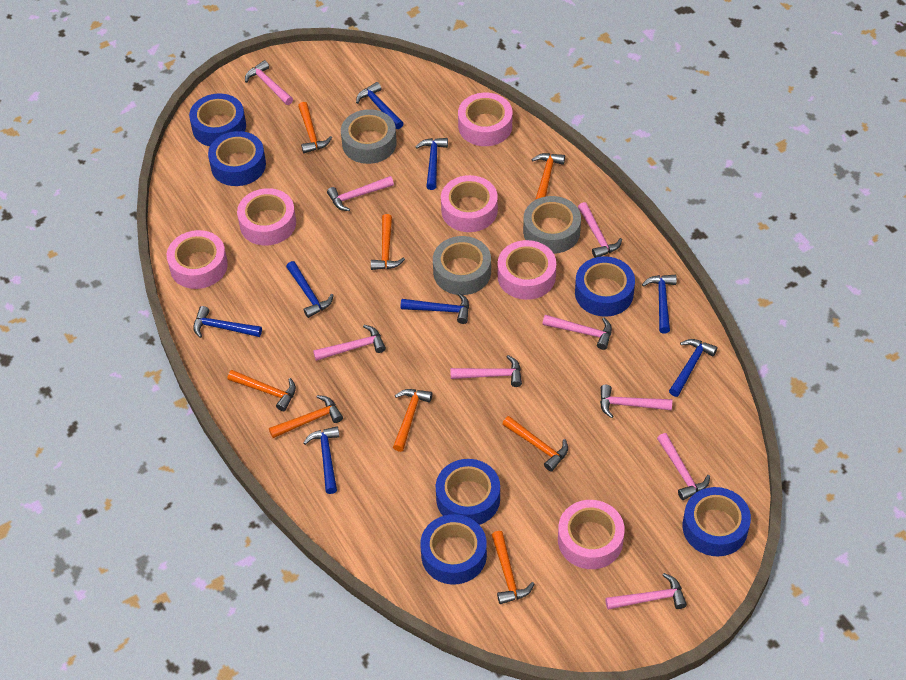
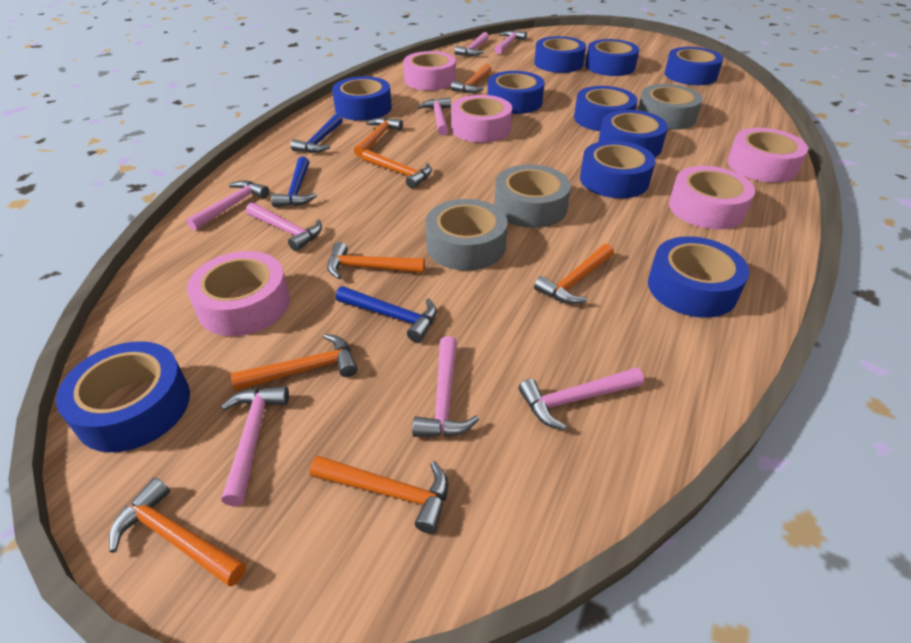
blue hammer: 8 -> 3
blue tape: 6 -> 10
pink hammer: 9 -> 8
pink tape: 6 -> 5

